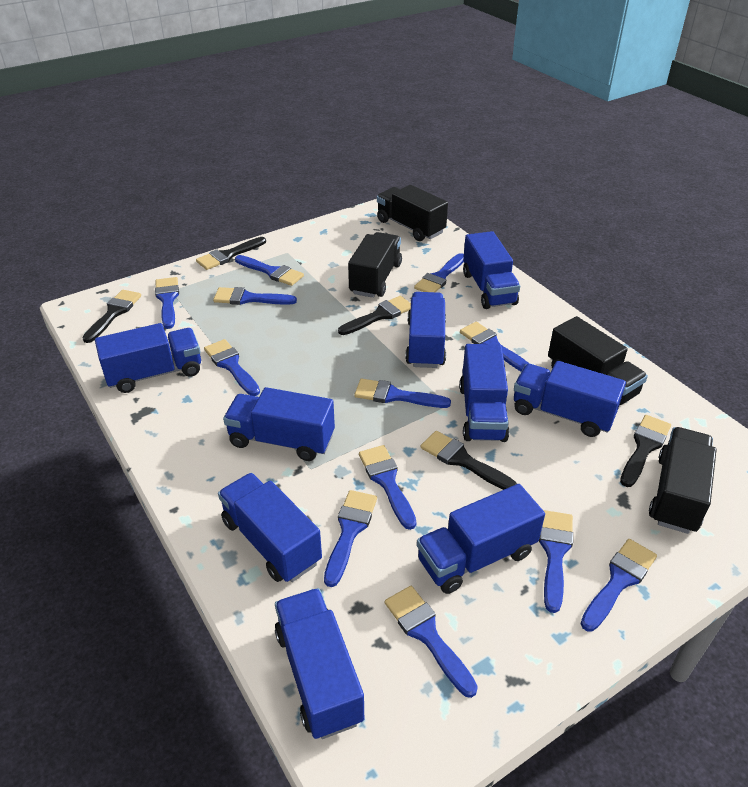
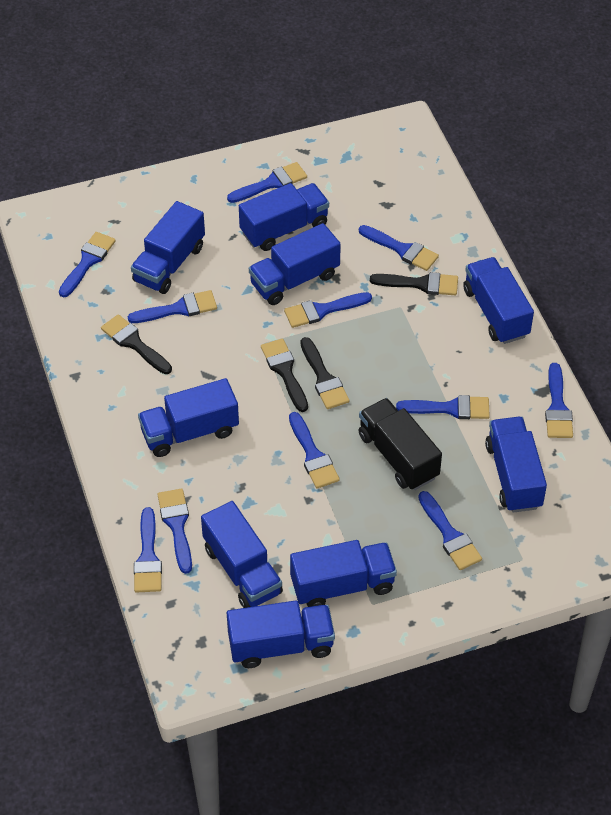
black brush: 5 -> 4
black truck: 4 -> 1
blue brush: 12 -> 11

